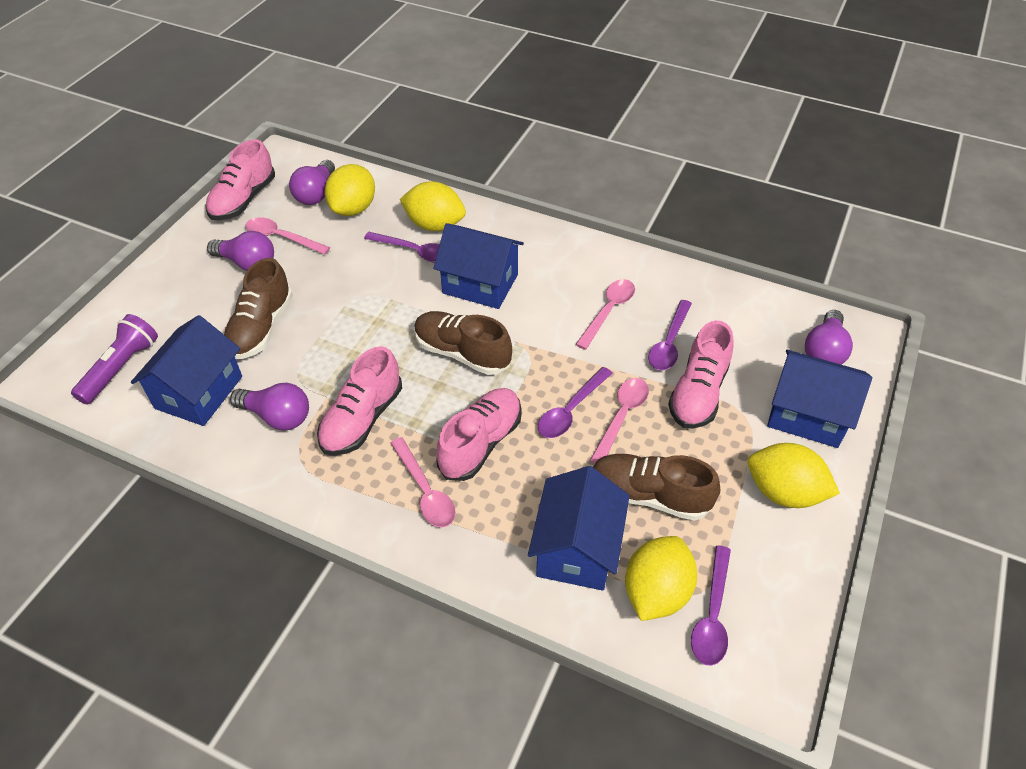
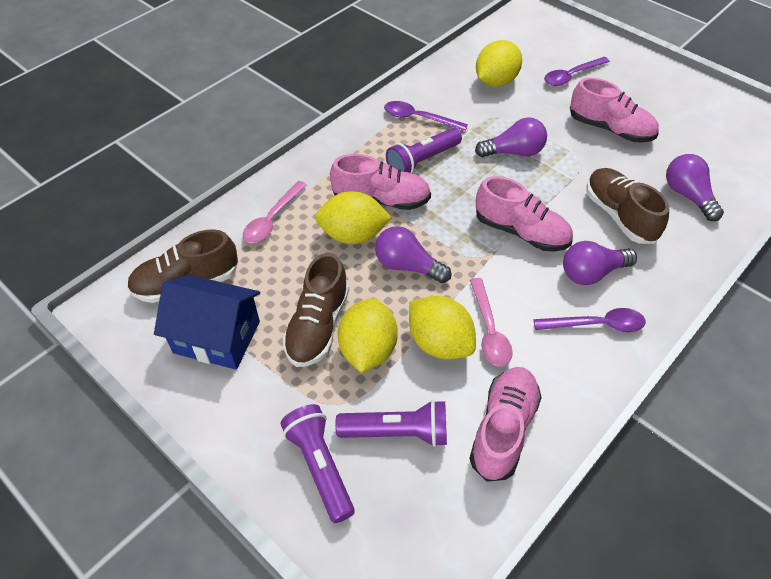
blue house: 4 -> 1
pink spoon: 4 -> 2
purple flashlight: 1 -> 3
purple spoon: 4 -> 3

